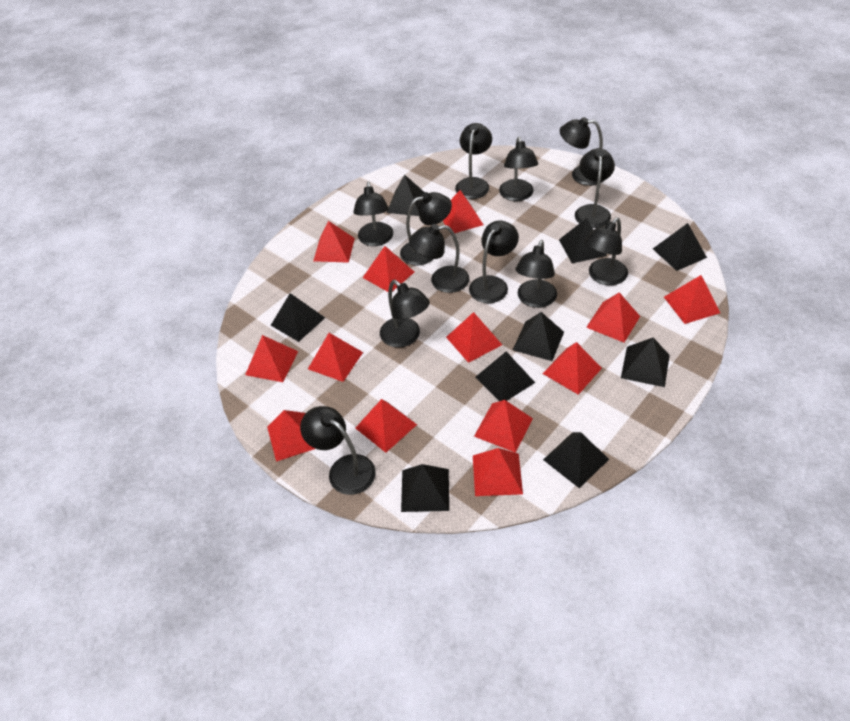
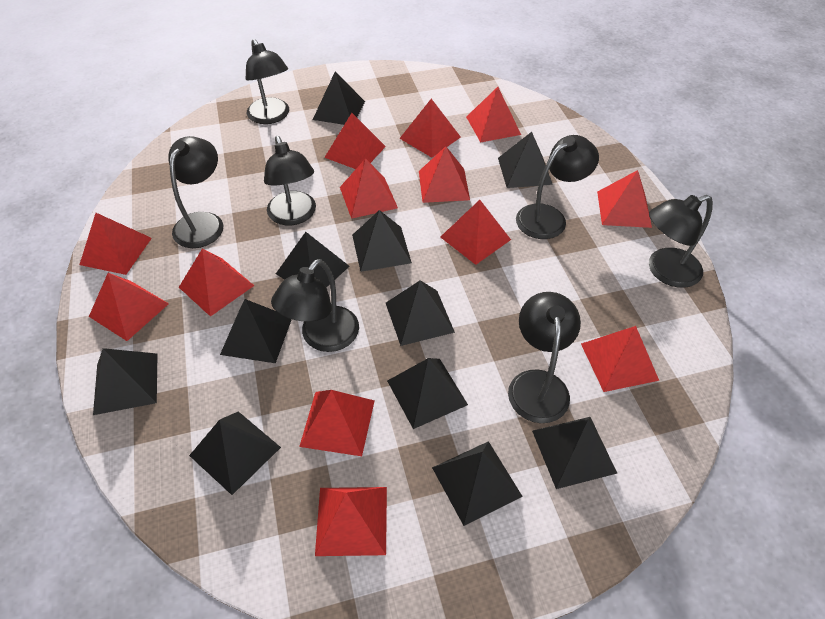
black lamp: 12 -> 7
black pyramid: 9 -> 11

